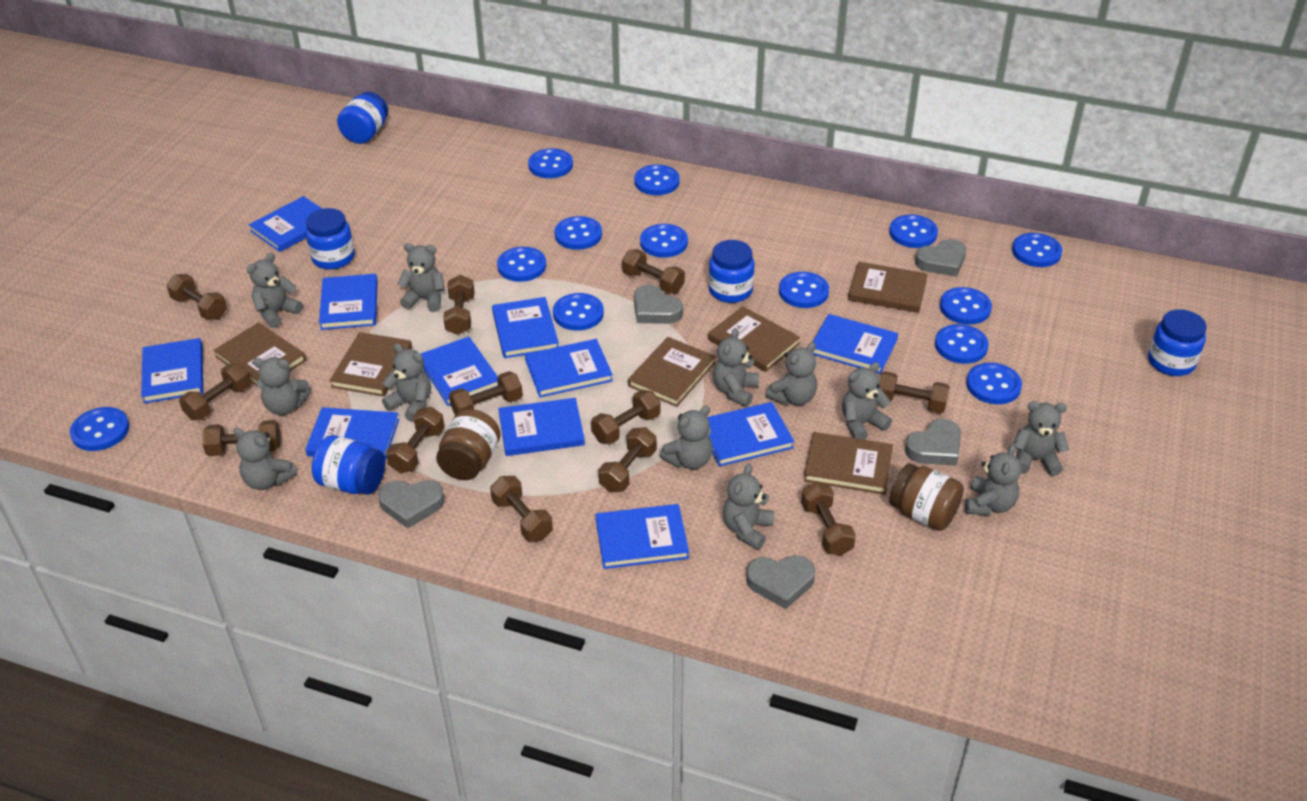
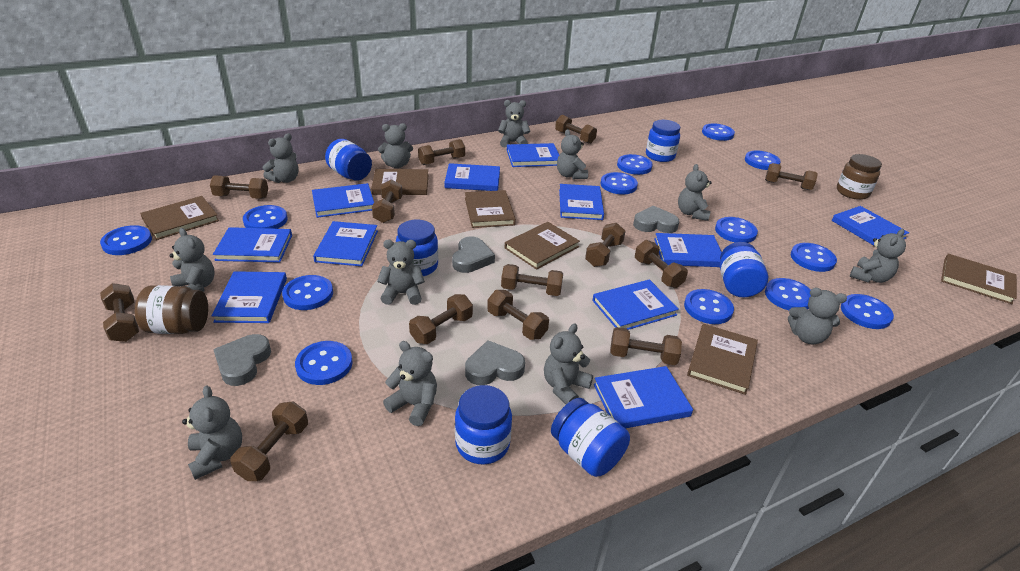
blue jar: 5 -> 6
brown dumbbell: 12 -> 13
grey heart: 5 -> 4

